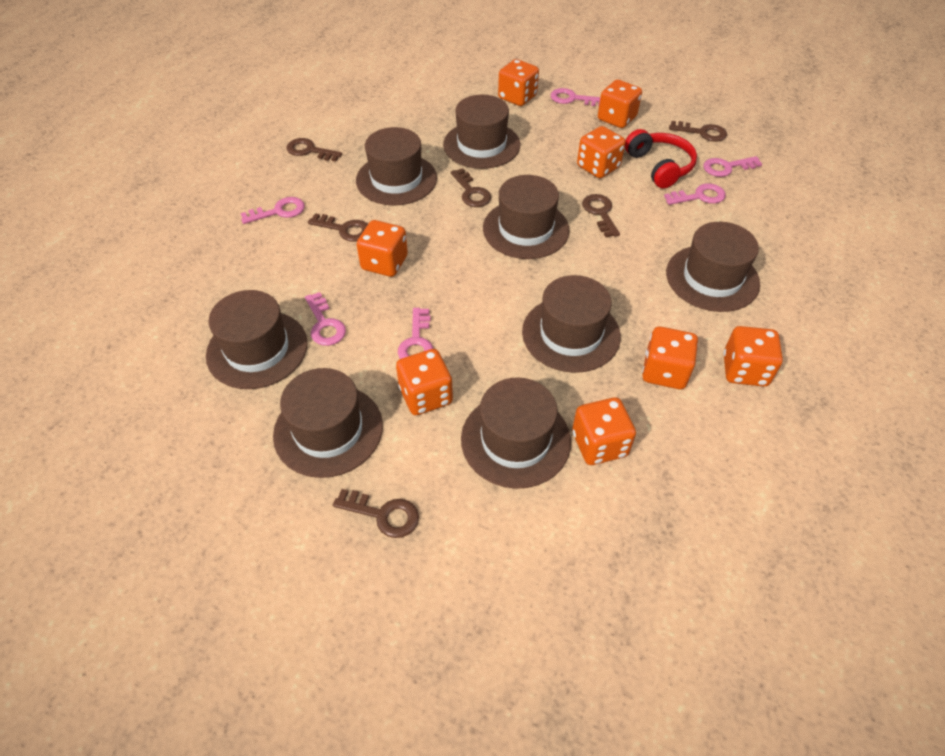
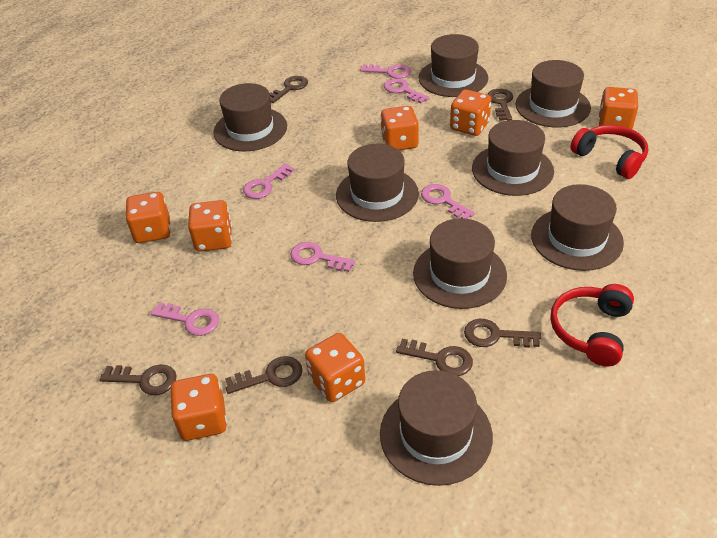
orange dice: 8 -> 7
red headphones: 1 -> 2

